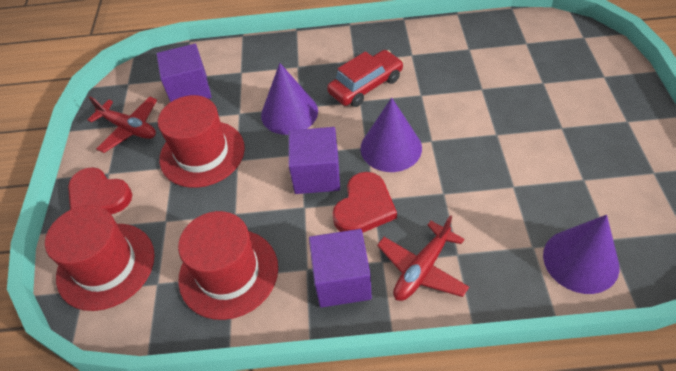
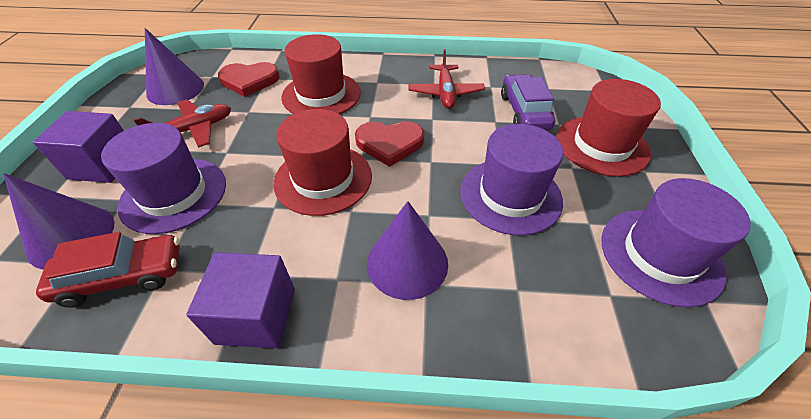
purple car: 0 -> 1
purple cube: 3 -> 2
purple hat: 0 -> 3

